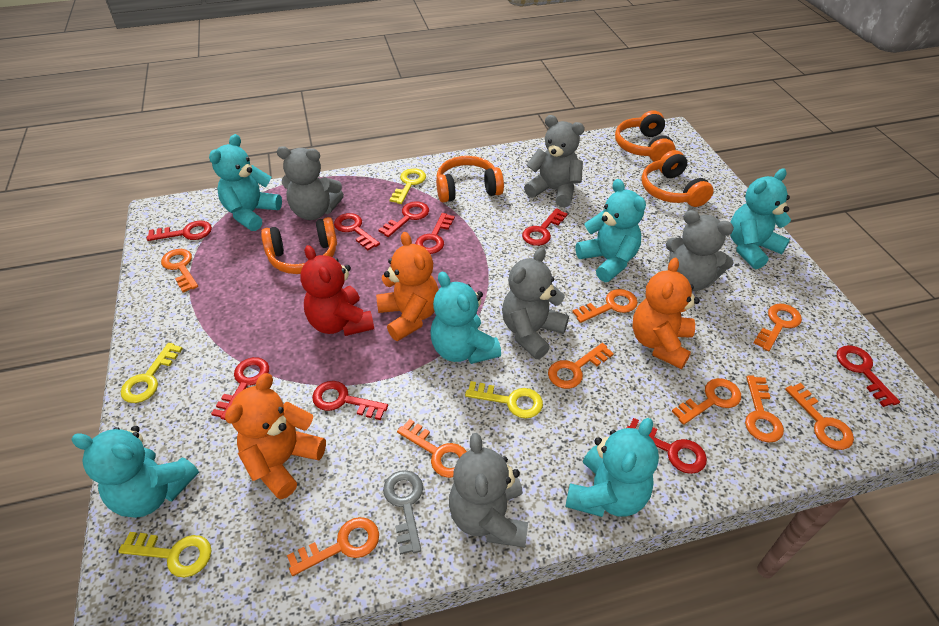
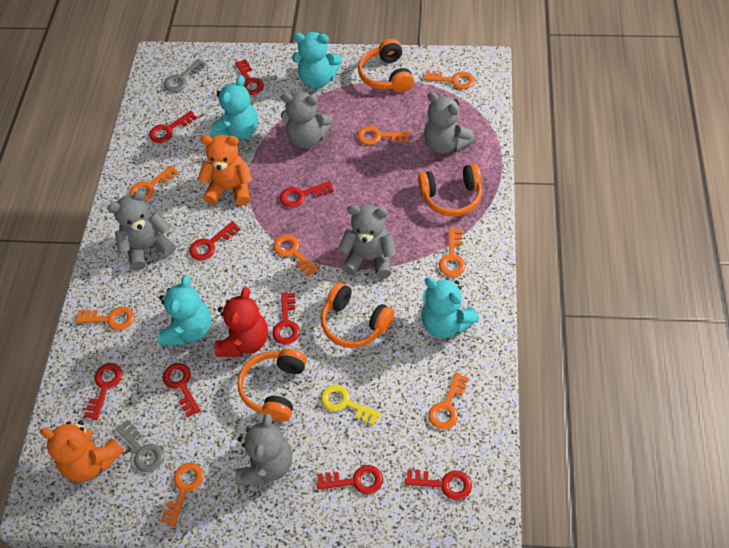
grey key: 1 -> 2
orange key: 9 -> 8
orange teddy bear: 3 -> 2
turquoise teddy bear: 6 -> 4
yellow key: 4 -> 1

